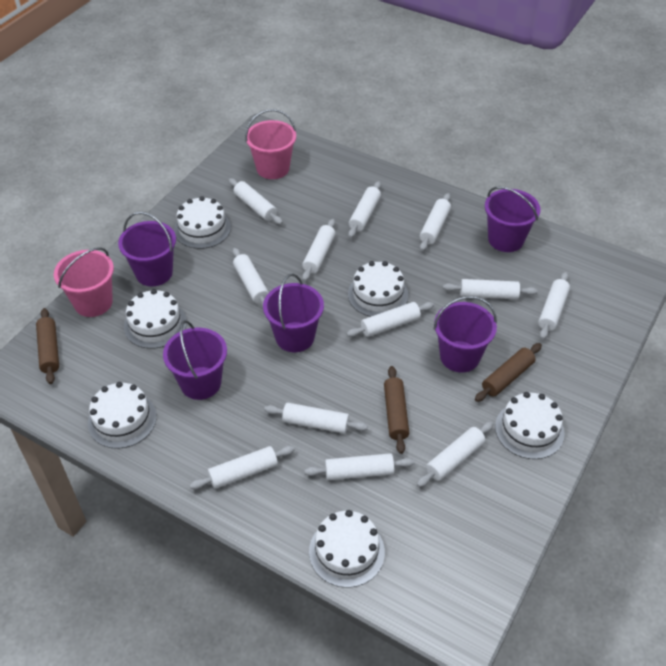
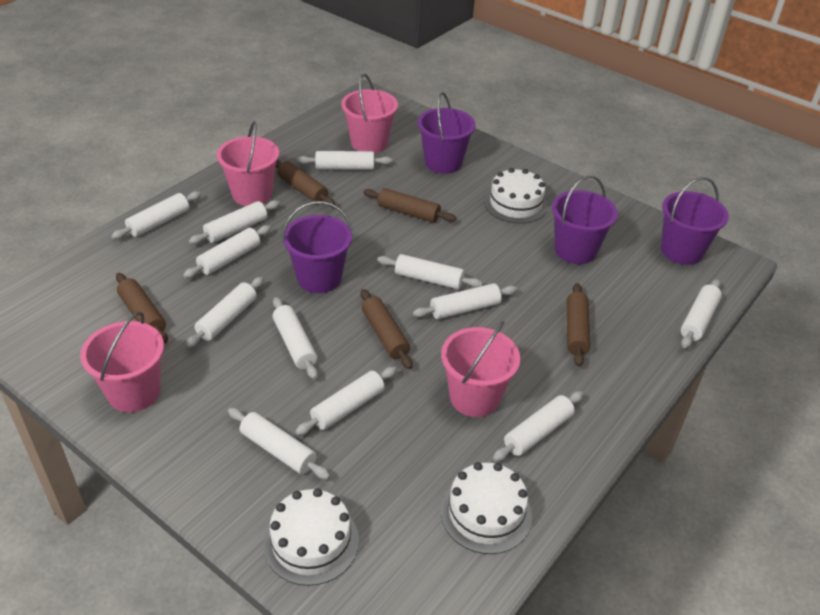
brown rolling pin: 3 -> 5
pink bucket: 2 -> 4
purple bucket: 5 -> 4
white cake: 6 -> 3

